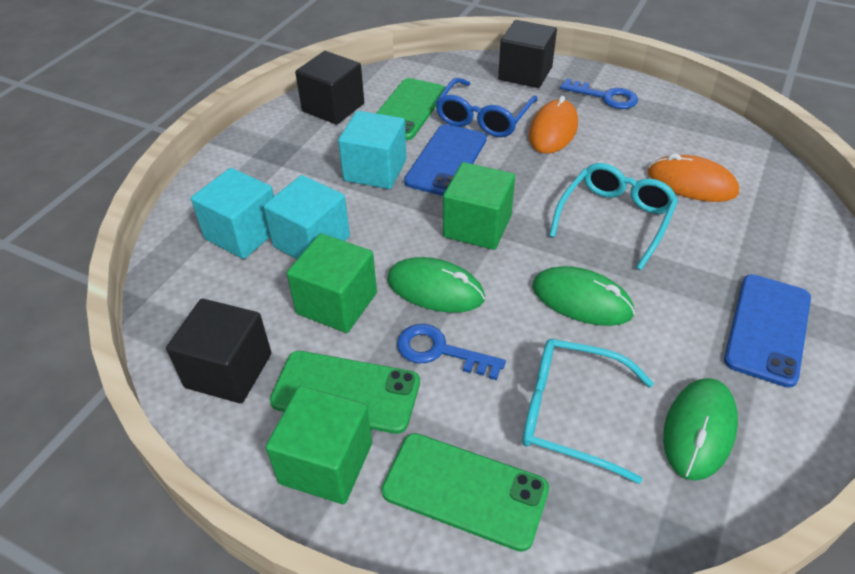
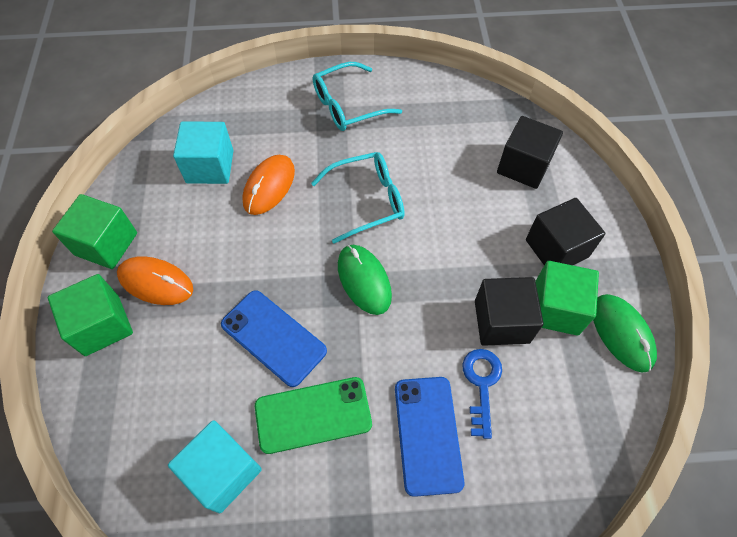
blue glasses: 1 -> 0
blue key: 2 -> 1
green mouse: 3 -> 2
green phone: 3 -> 1
turquoise cube: 3 -> 2

